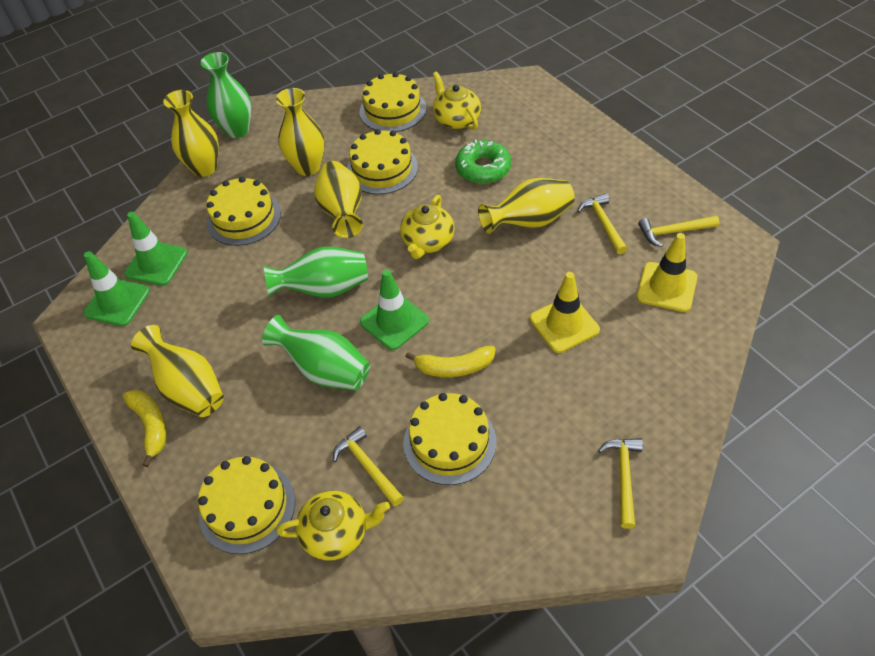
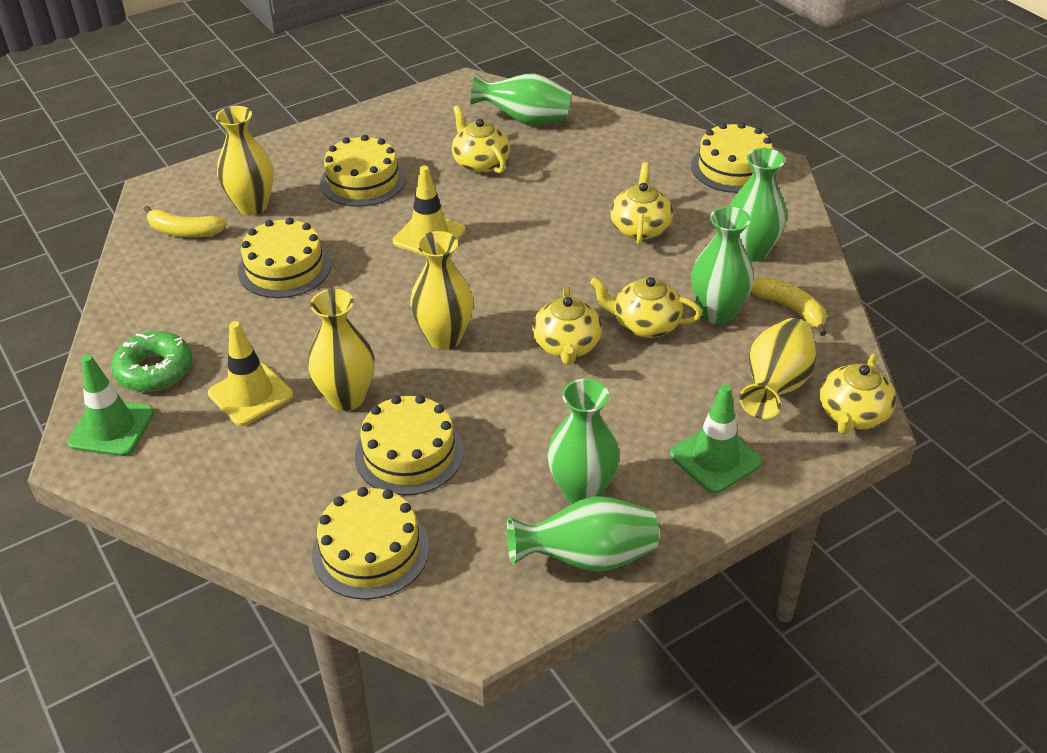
green traffic cone: 3 -> 2
green vase: 3 -> 5
yellow hammer: 4 -> 0
yellow teapot: 3 -> 5
yellow vase: 5 -> 4

